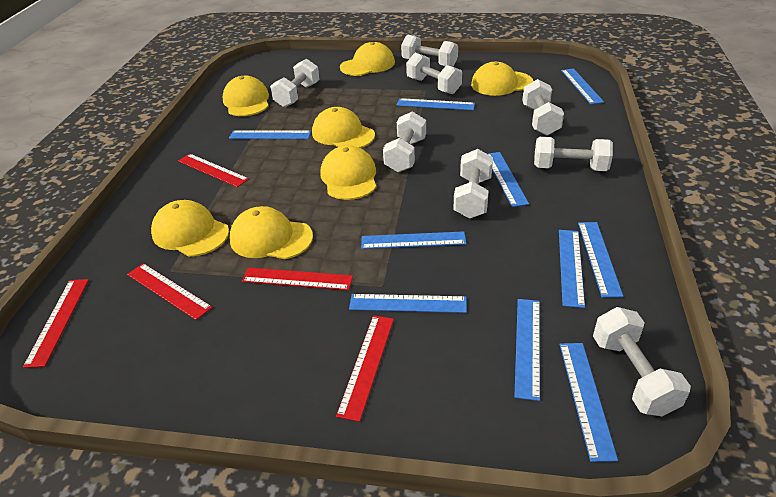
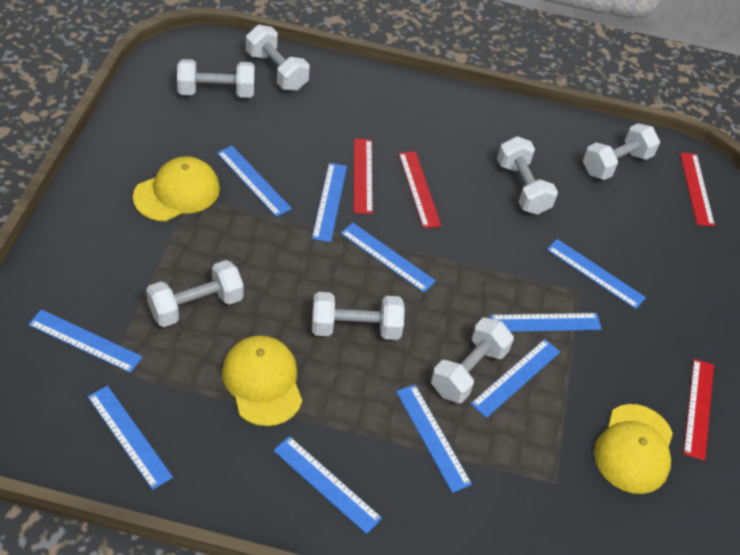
red ruler: 5 -> 4
white dumbbell: 8 -> 7
yellow cap: 7 -> 3

